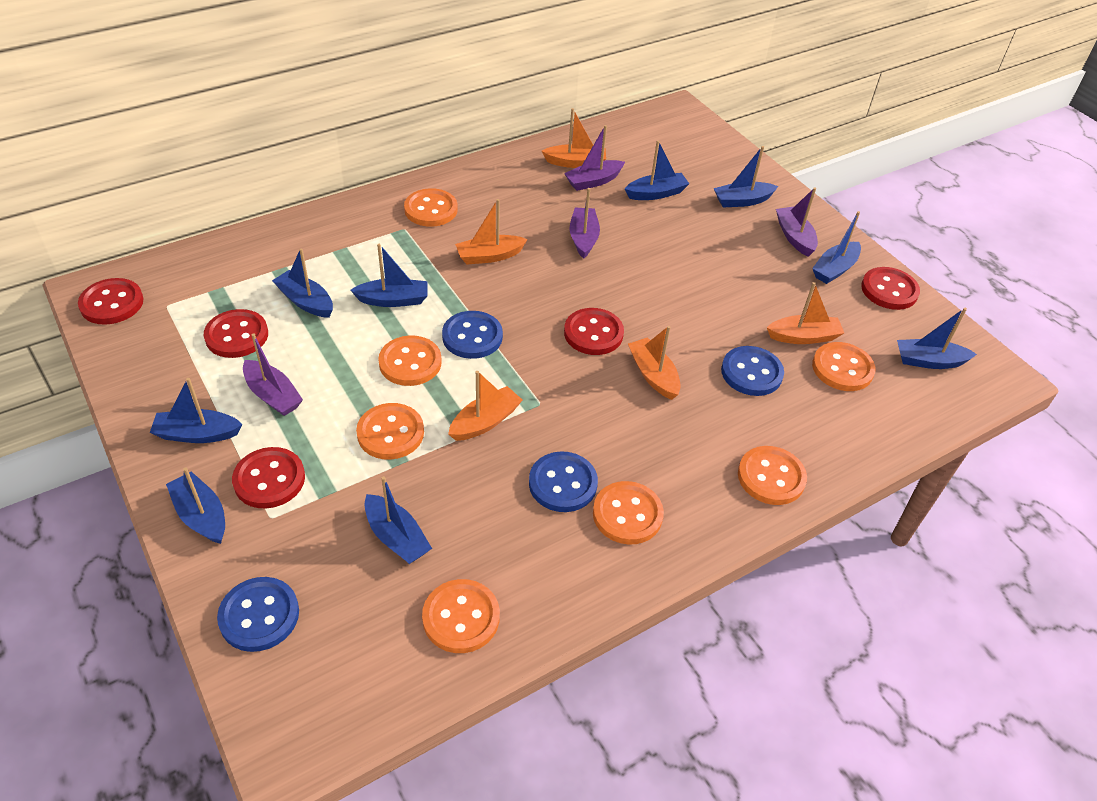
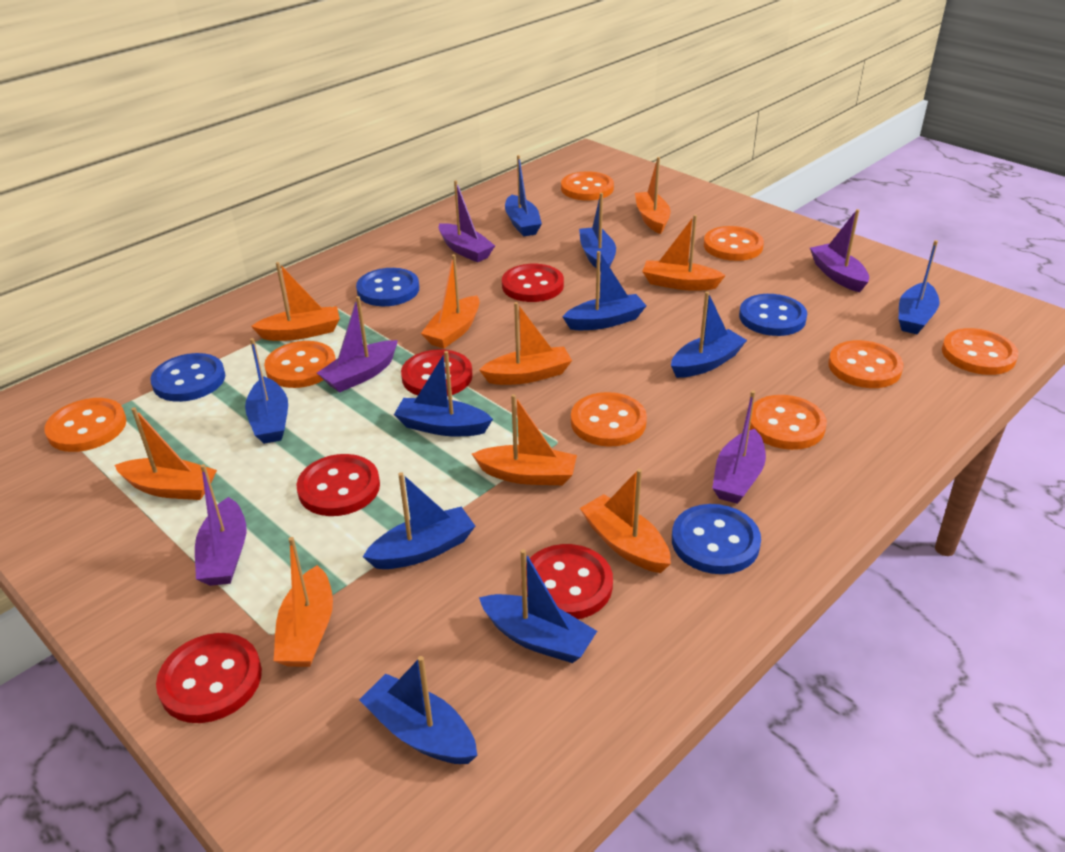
blue boat: 9 -> 10
orange boat: 5 -> 9
orange button: 7 -> 8
purple boat: 4 -> 5

